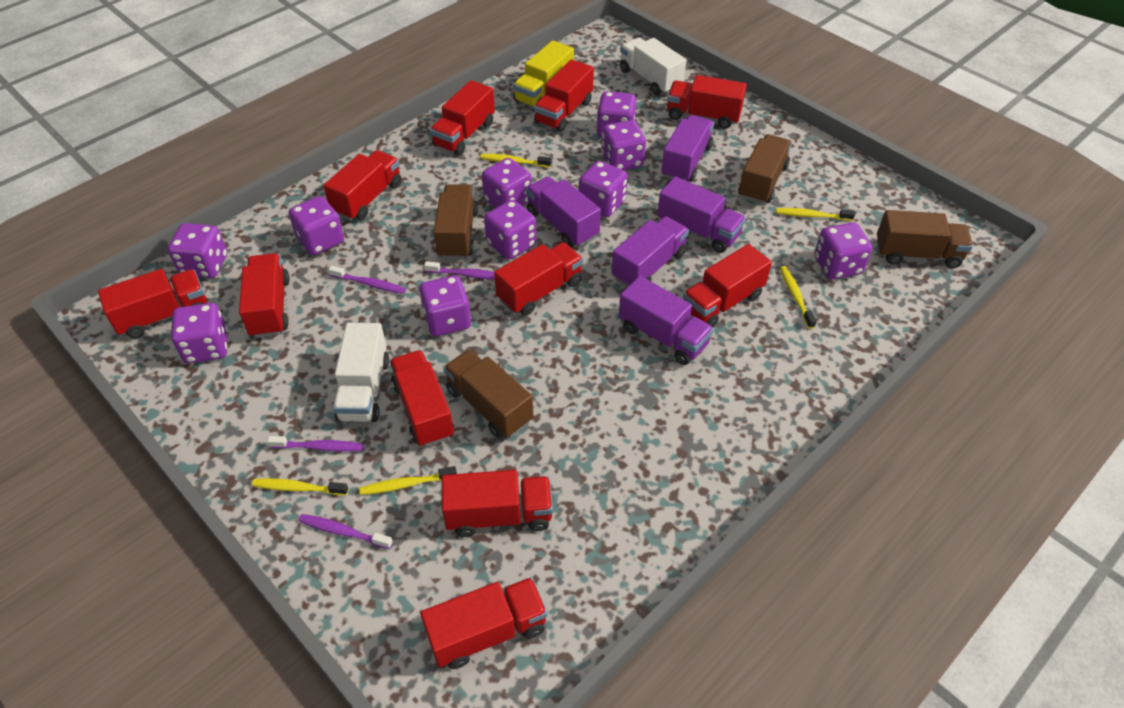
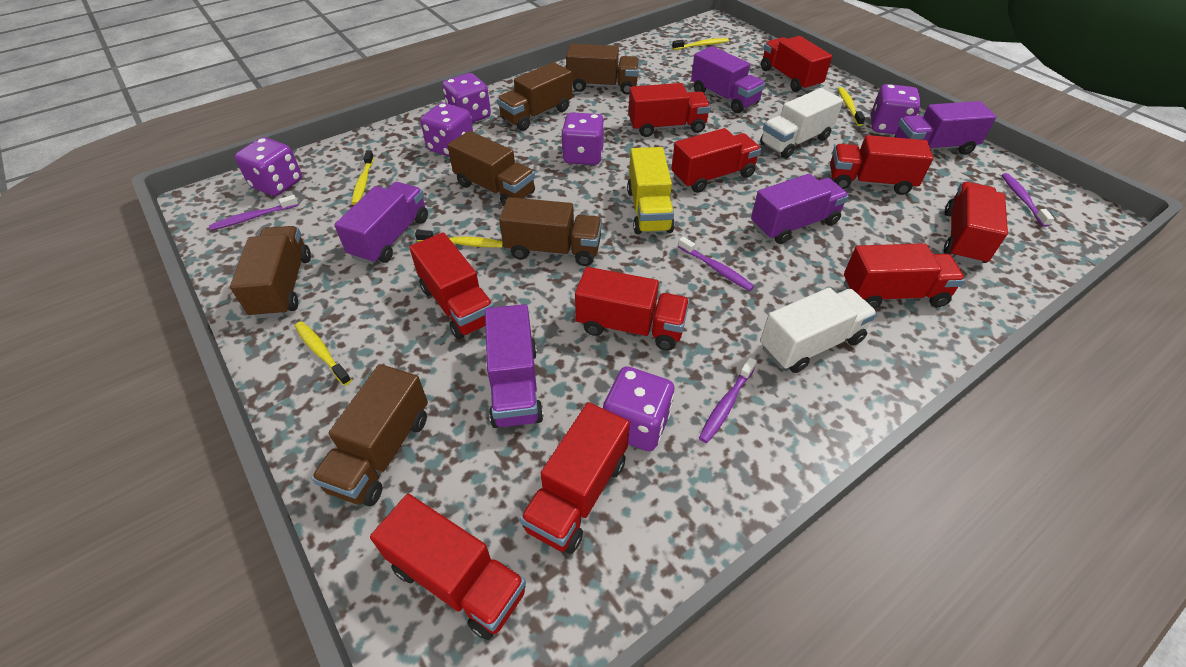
brown truck: 4 -> 6
purple dice: 10 -> 6
red truck: 11 -> 10

